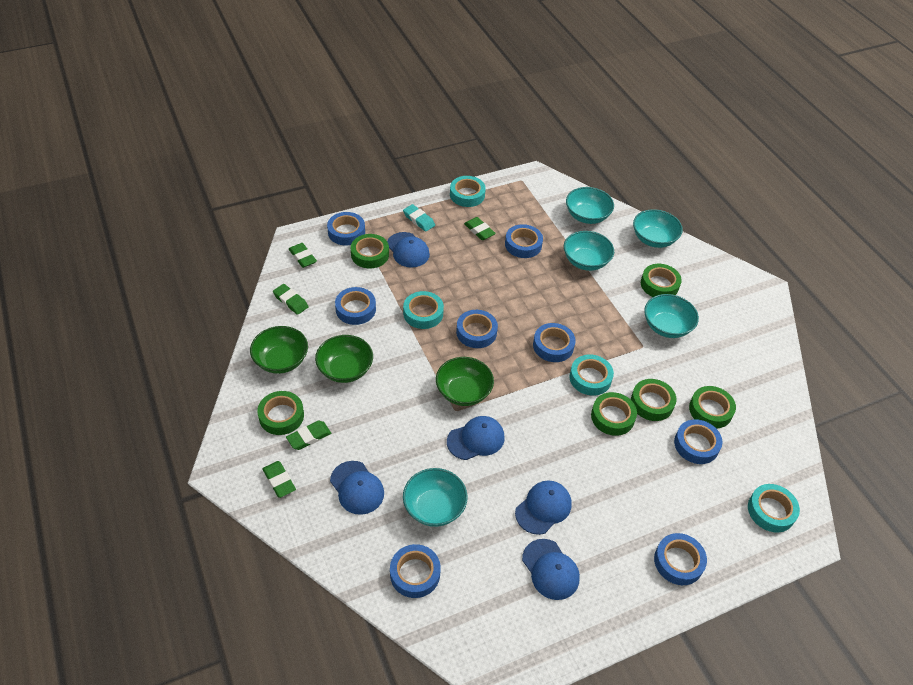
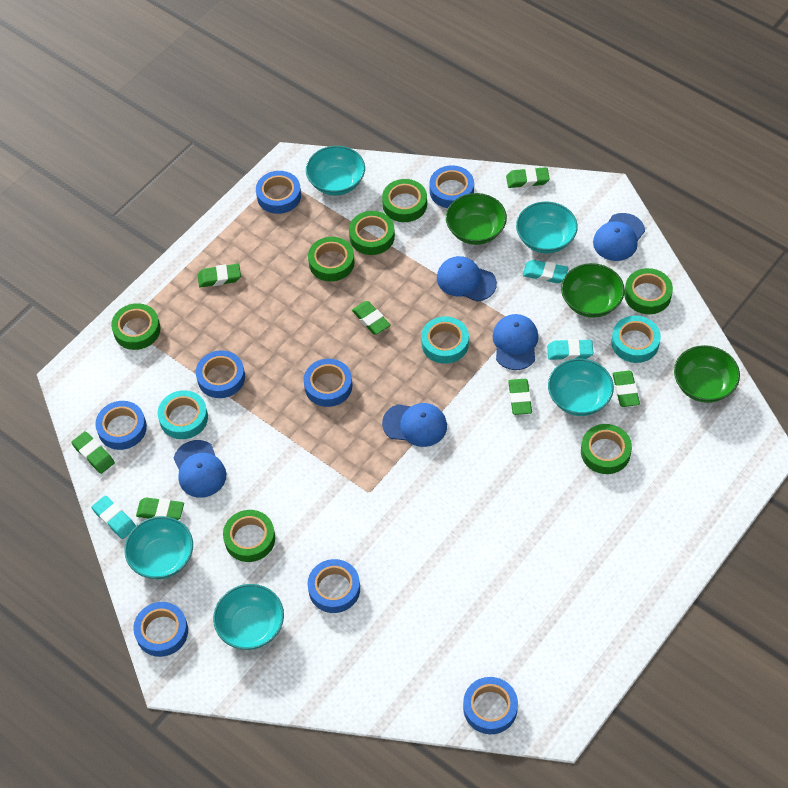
green eraser: 5 -> 7
green tape: 6 -> 7
turquoise eraser: 1 -> 3
turquoise tape: 4 -> 3

